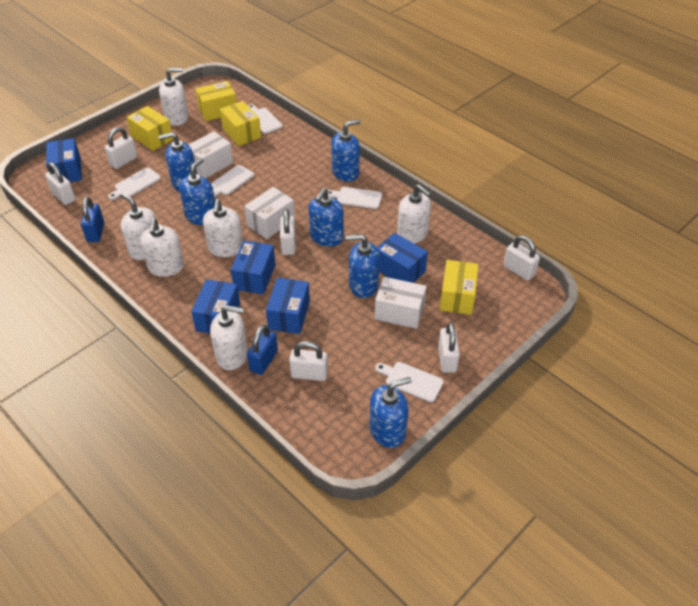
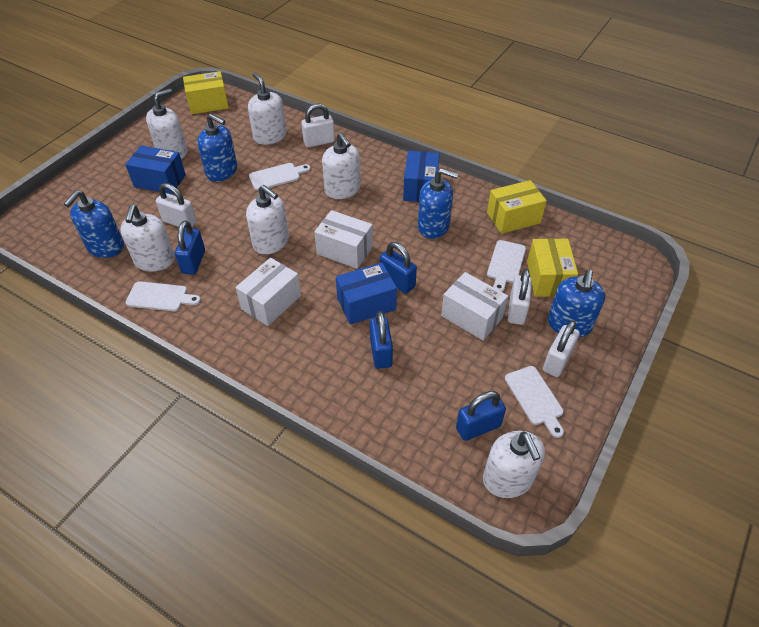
blue box: 5 -> 3
blue padlock: 2 -> 4
blue soap dispenser: 6 -> 4
white cutting board: 5 -> 4
white padlock: 6 -> 4
yellow box: 4 -> 3

